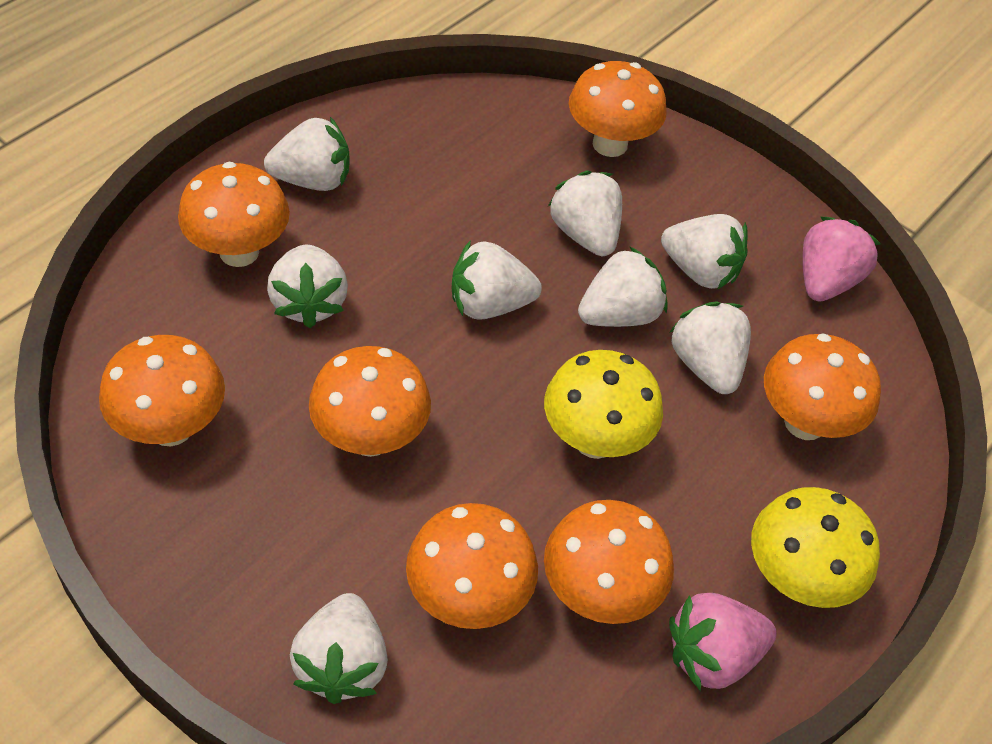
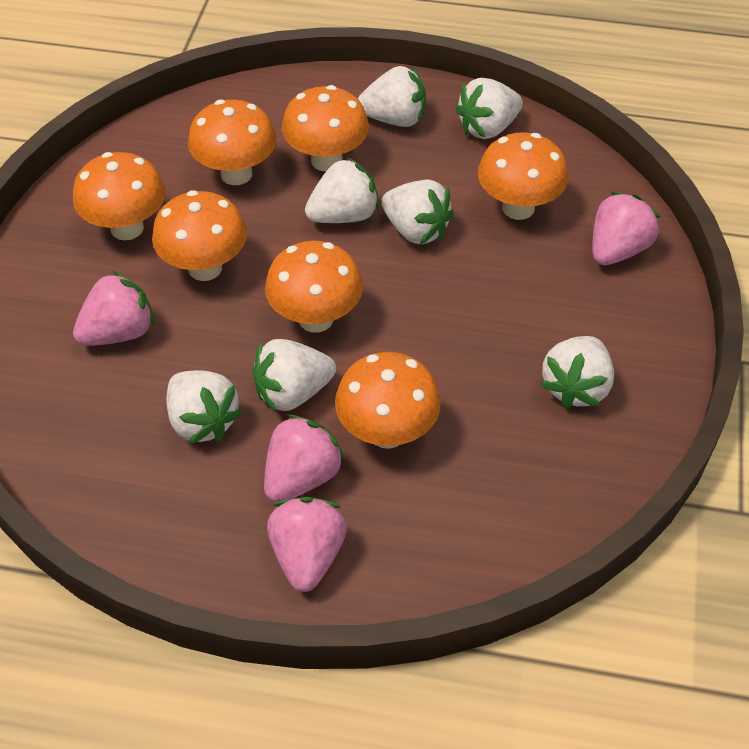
pink strawberry: 2 -> 4
white strawberry: 8 -> 7
yellow mushroom: 2 -> 0

